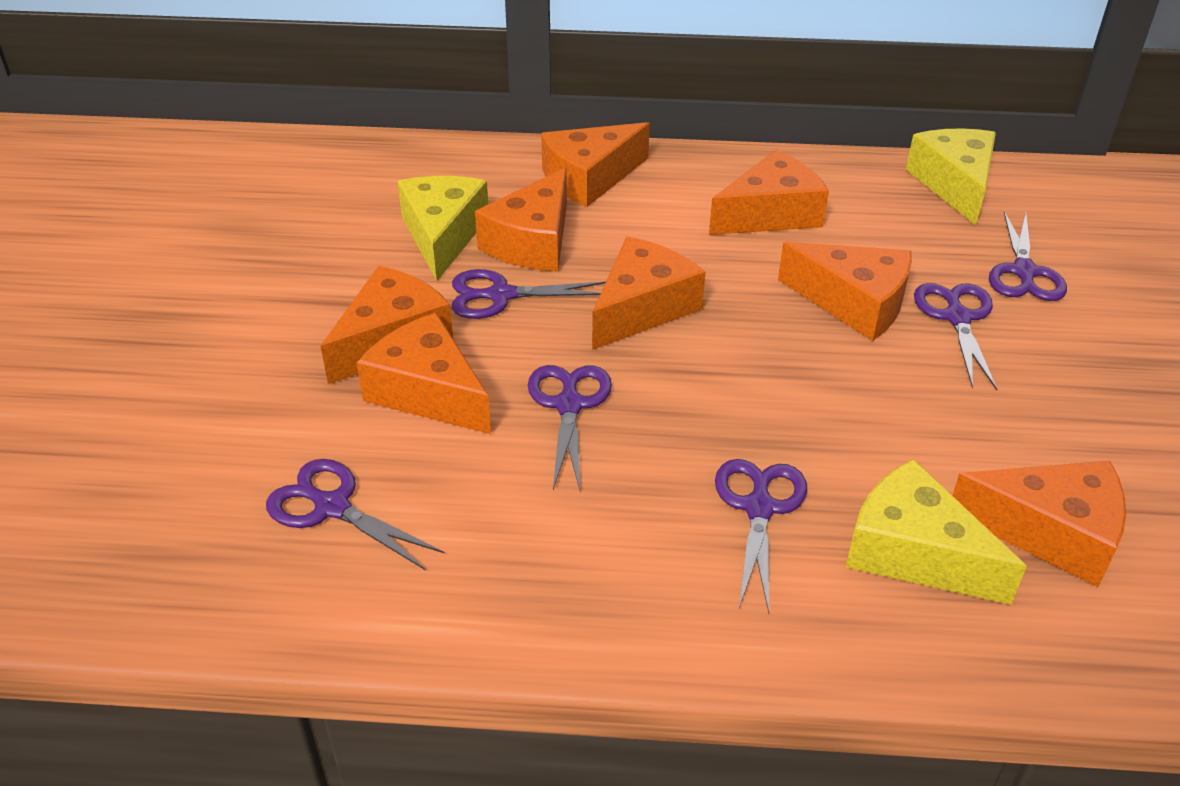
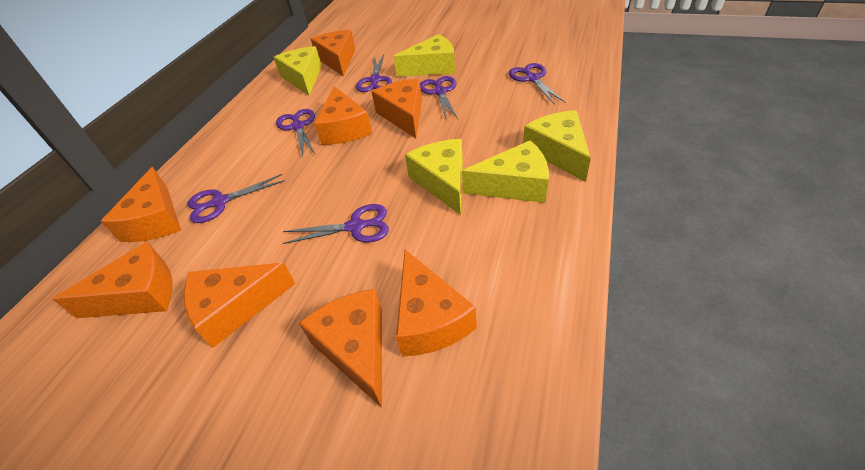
yellow cheese: 3 -> 5

